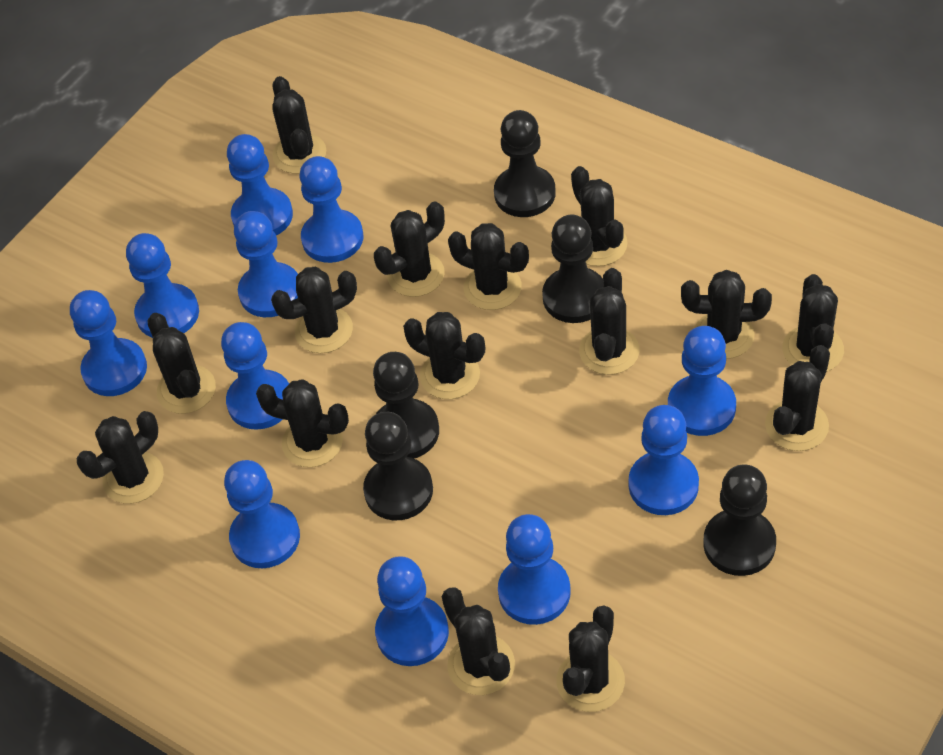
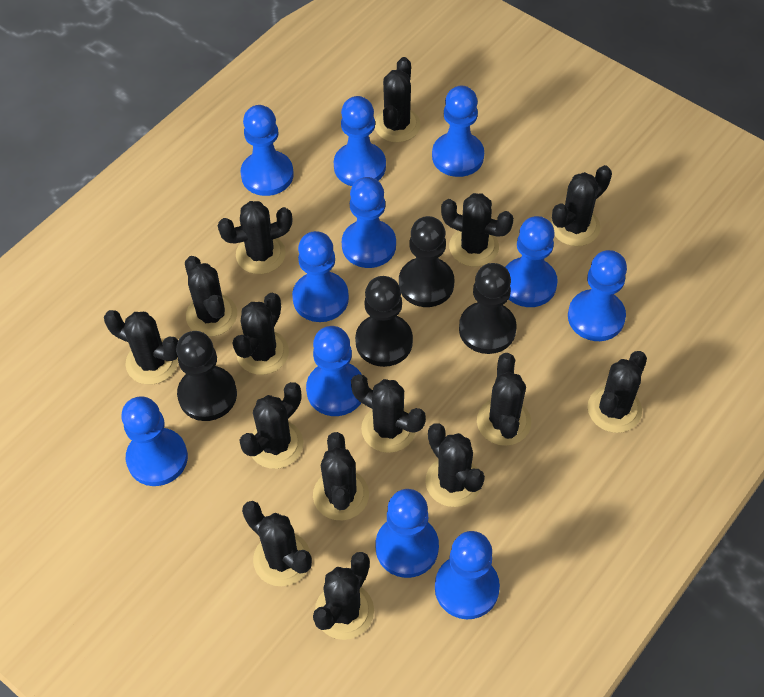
black pawn: 5 -> 4

